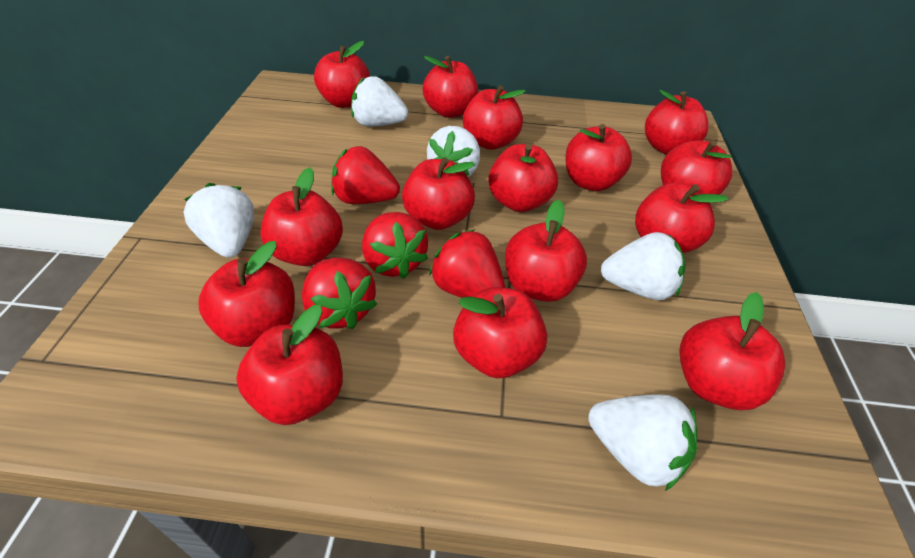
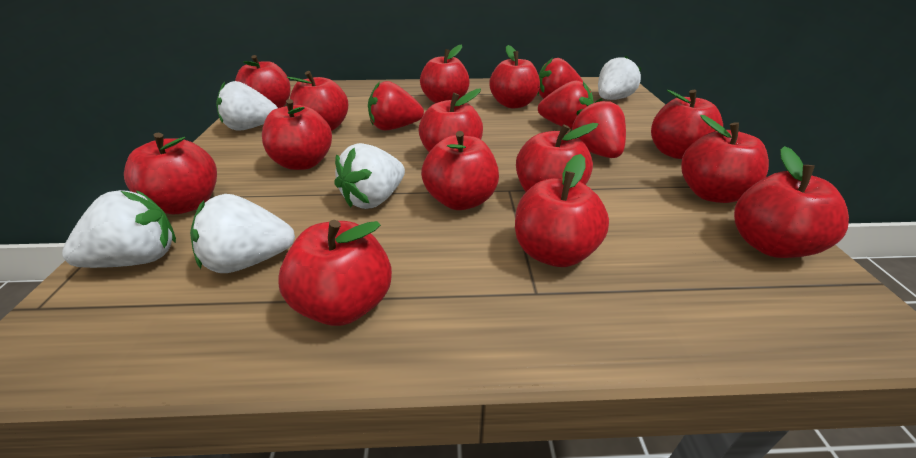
red apple: 15 -> 14

